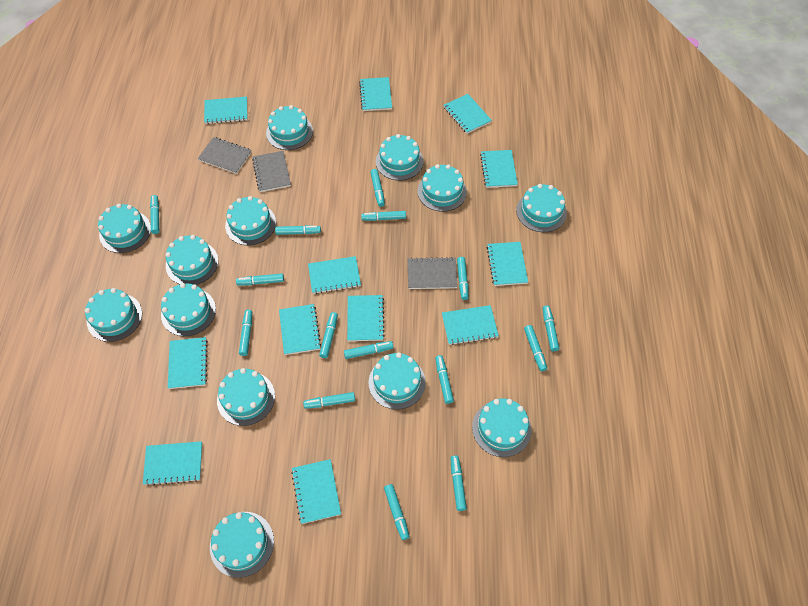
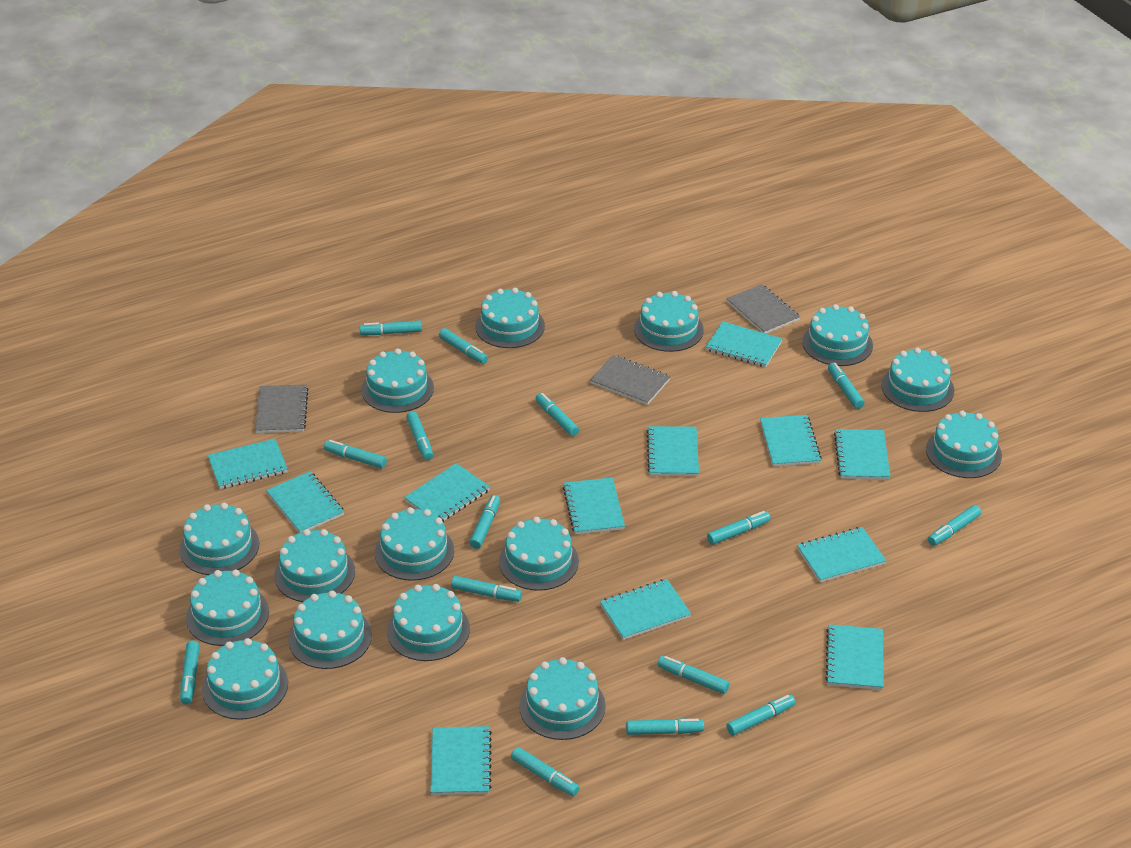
turquoise cake: 13 -> 15

